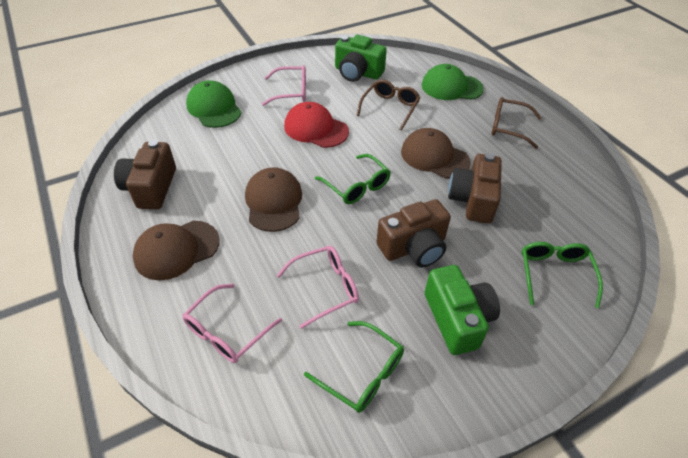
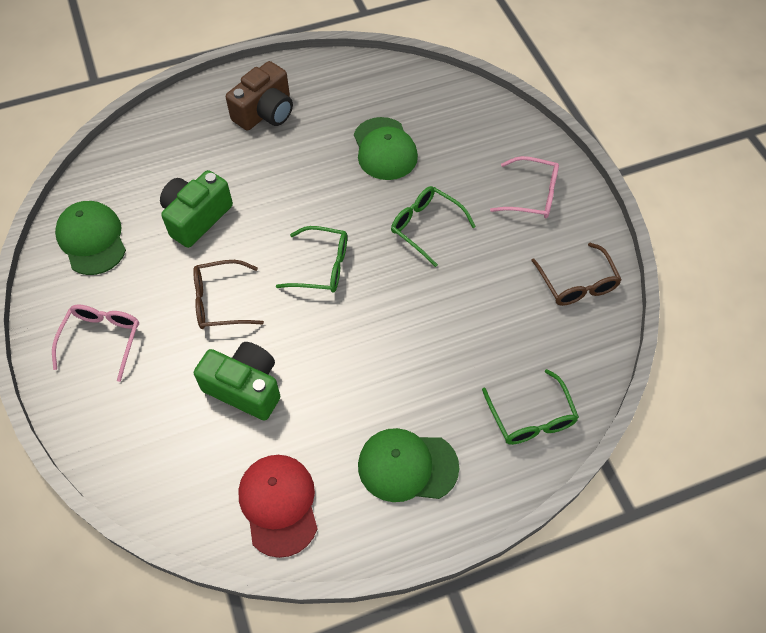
brown camera: 3 -> 1
brown cap: 3 -> 0
green cap: 2 -> 3
pink glasses: 3 -> 2

